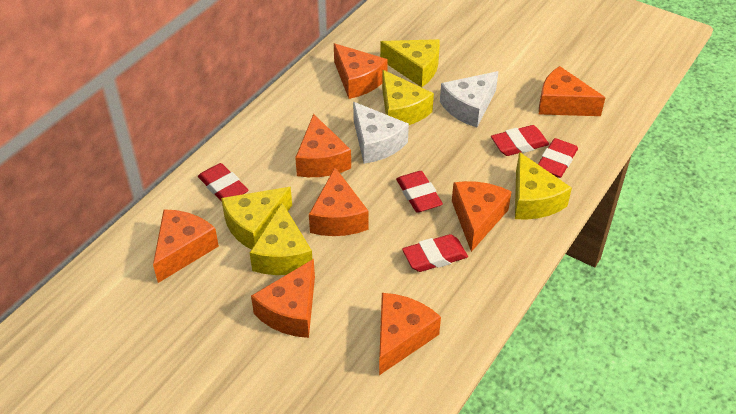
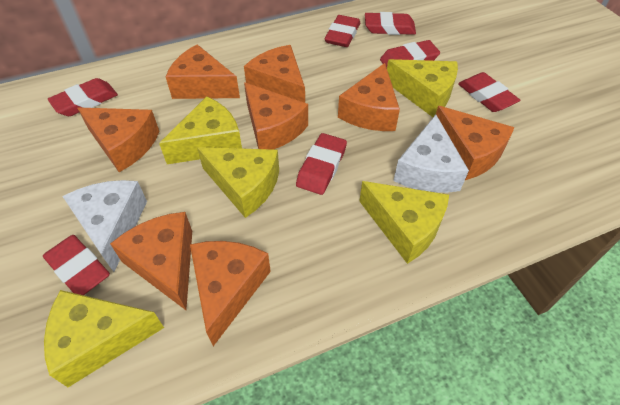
red eraser: 5 -> 7

